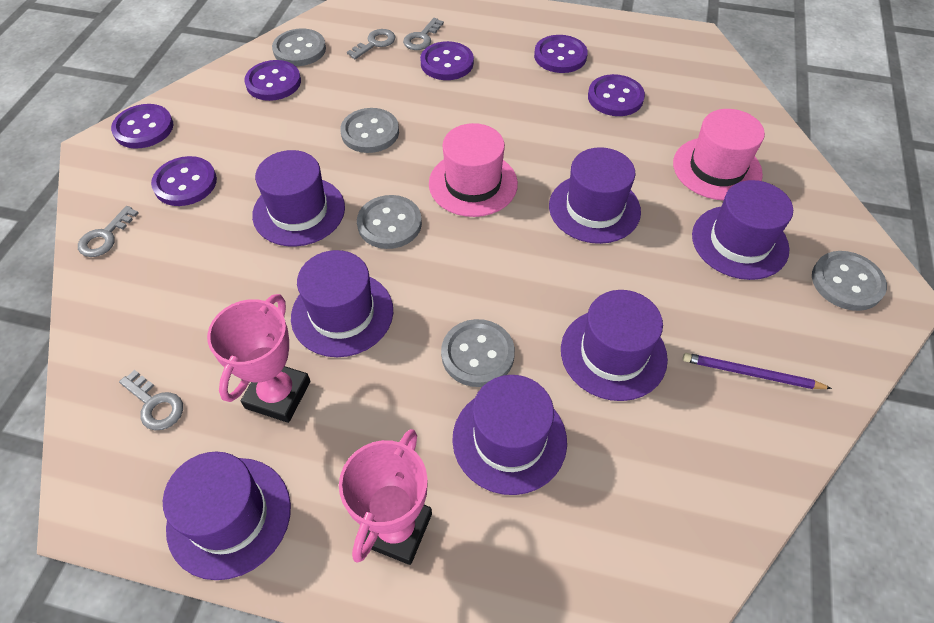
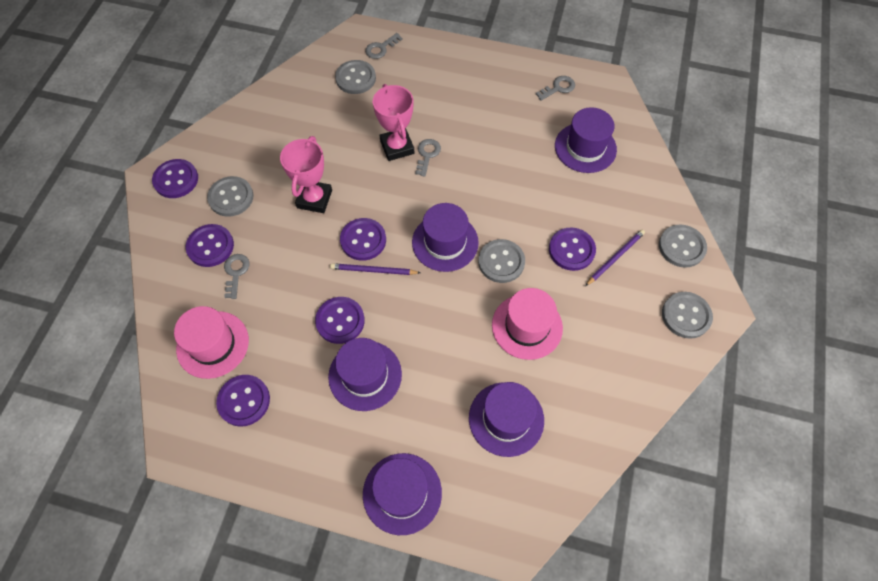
purple hat: 7 -> 5
purple pencil: 1 -> 2

